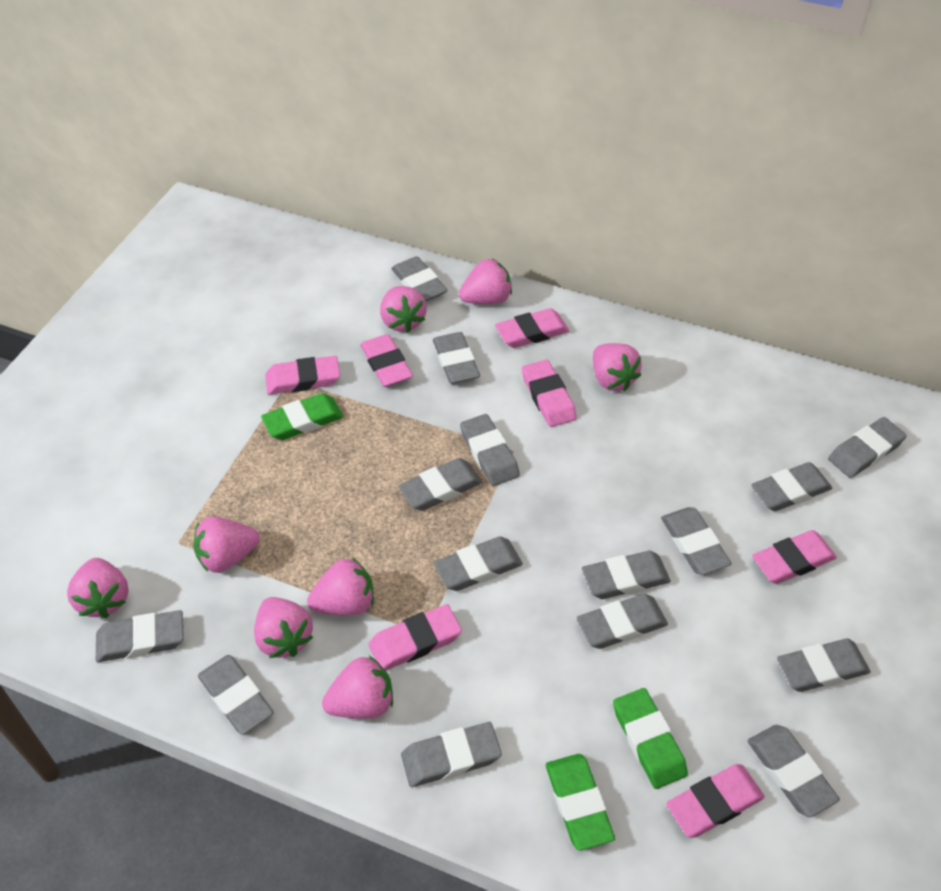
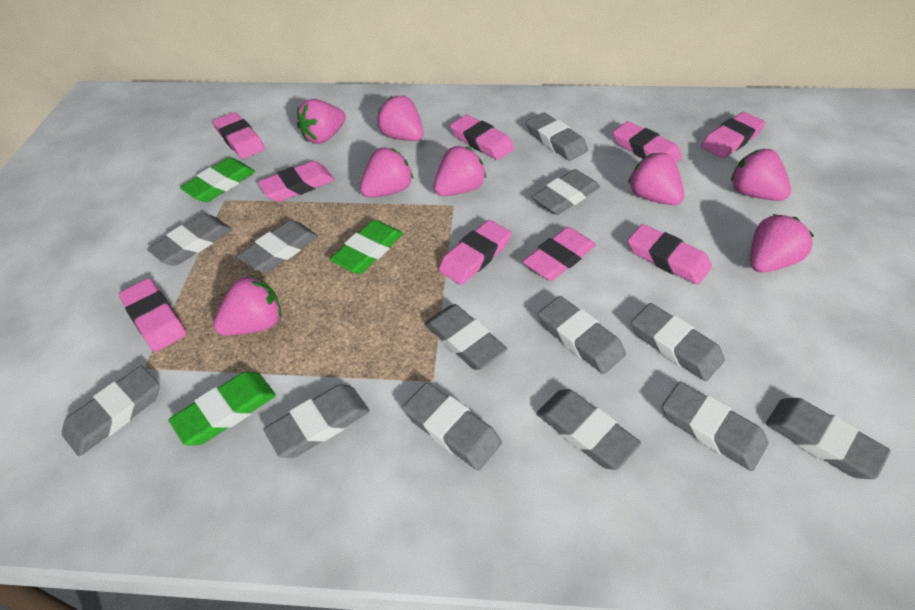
grey eraser: 15 -> 13
pink eraser: 7 -> 9

